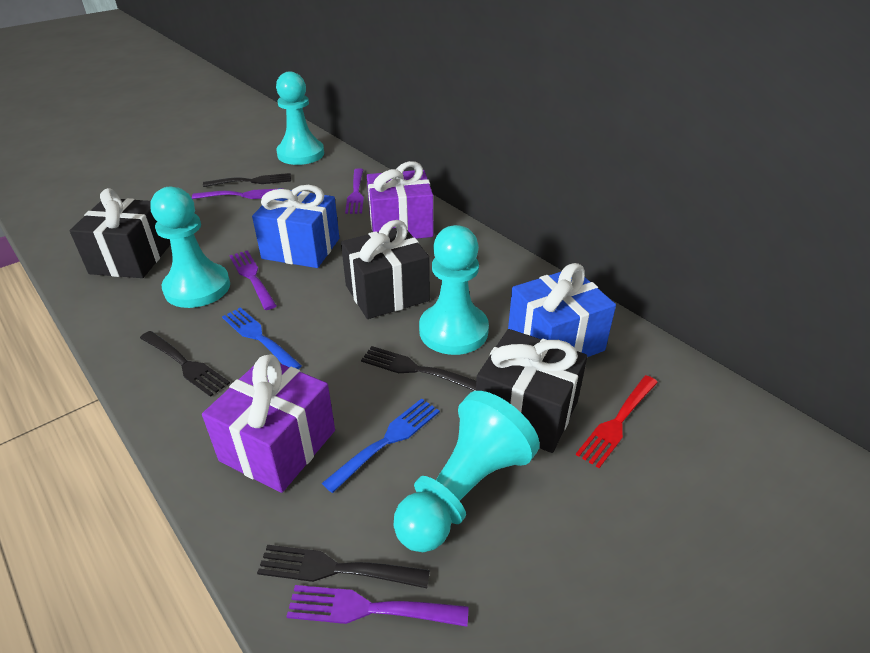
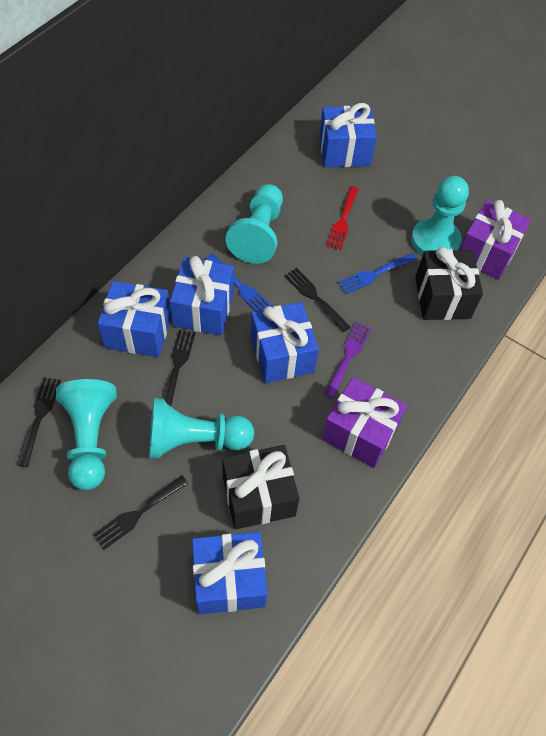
black gift: 3 -> 2
blue gift: 2 -> 5
purple fork: 4 -> 1

